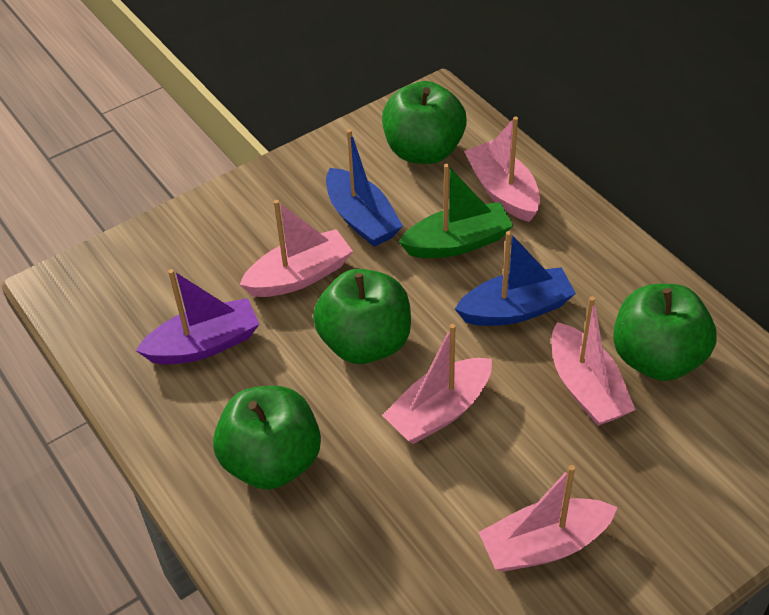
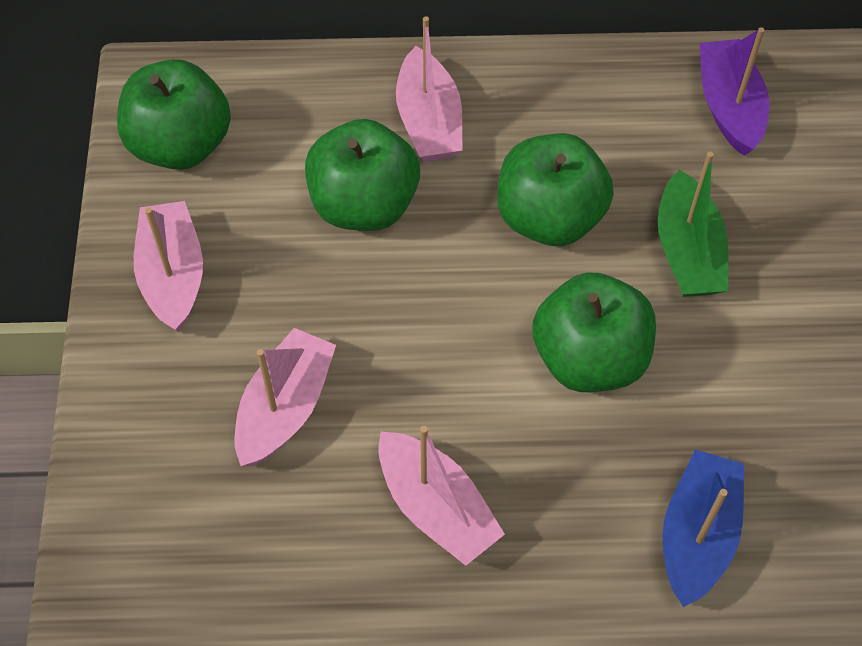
blue boat: 2 -> 1
pink boat: 5 -> 4

